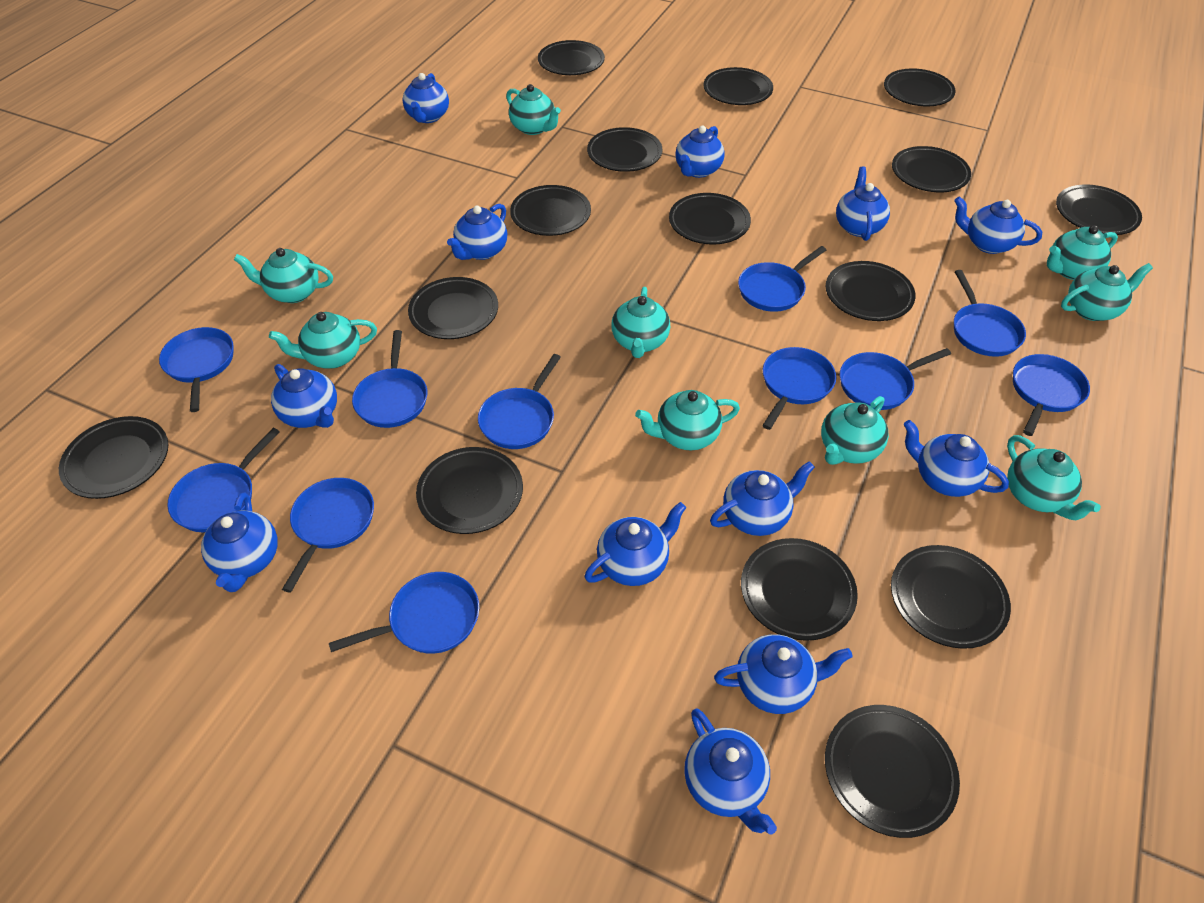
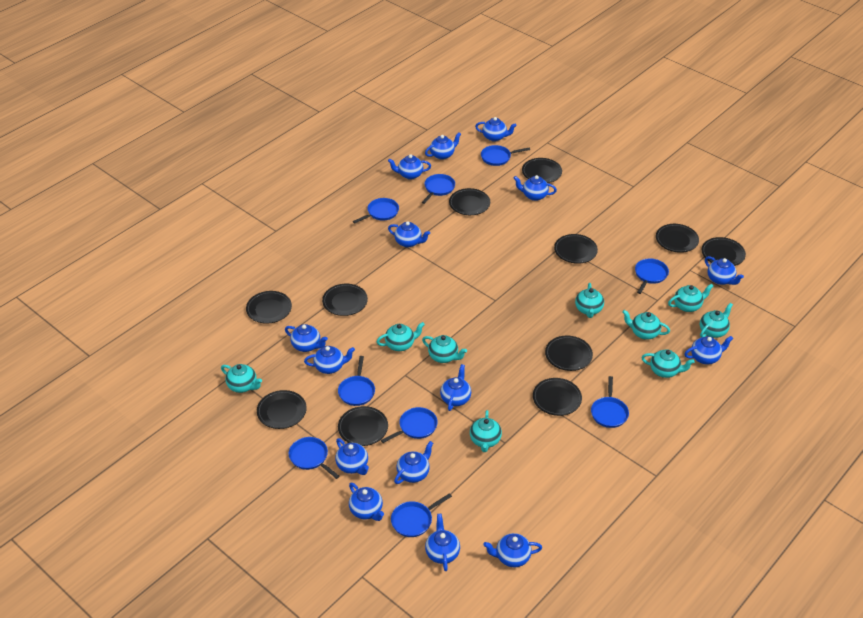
black plate: 15 -> 11
blue pan: 11 -> 9
blue teapot: 12 -> 15

